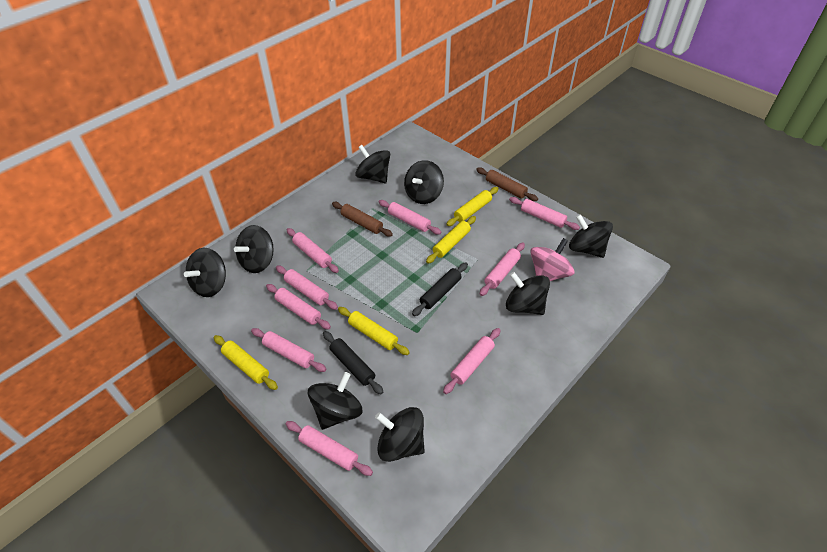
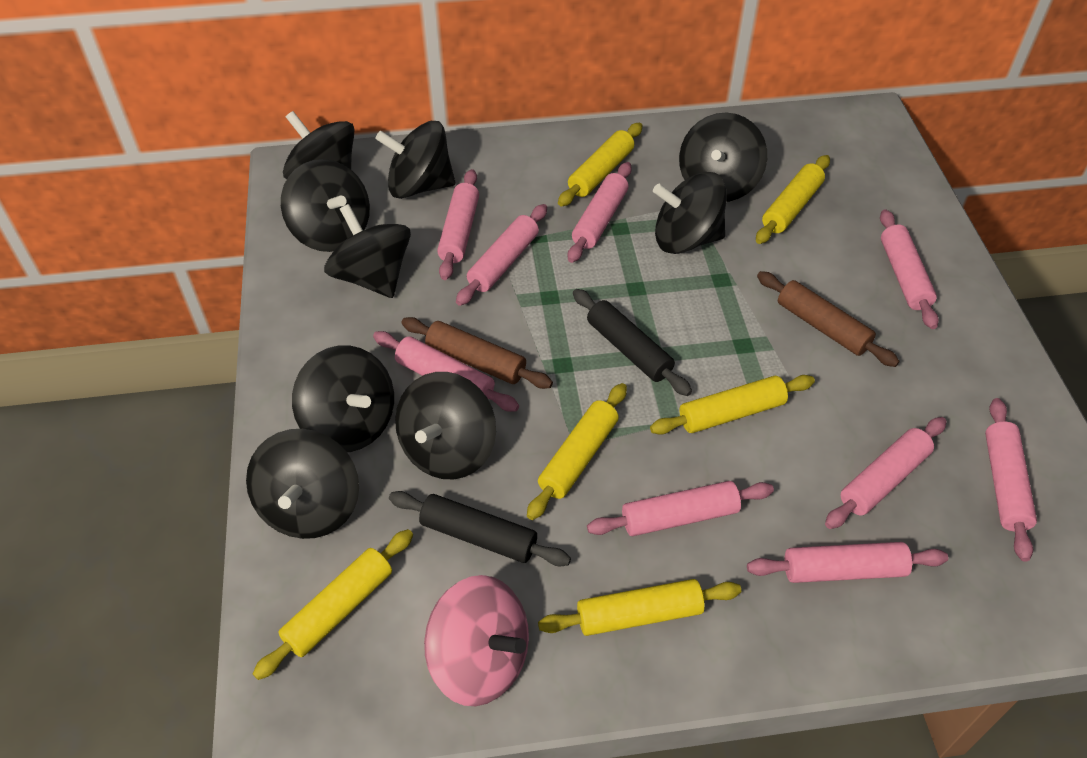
black spinning top: 8 -> 9
yellow rolling pin: 4 -> 6

